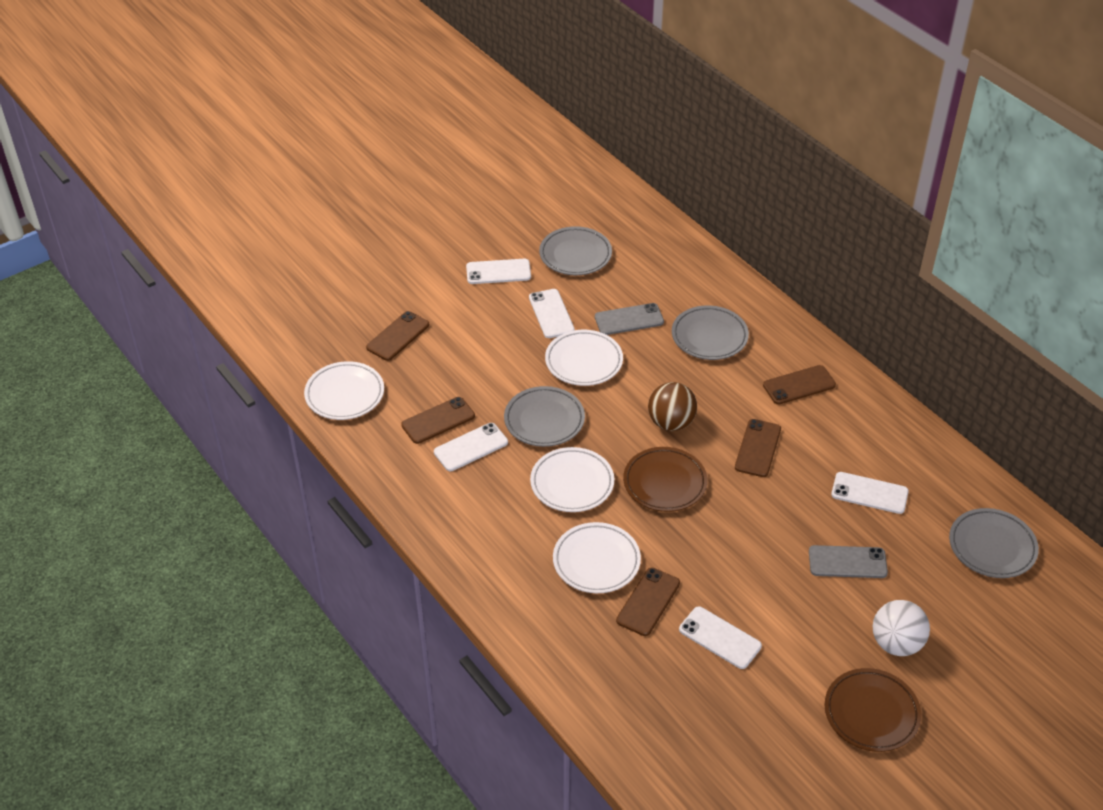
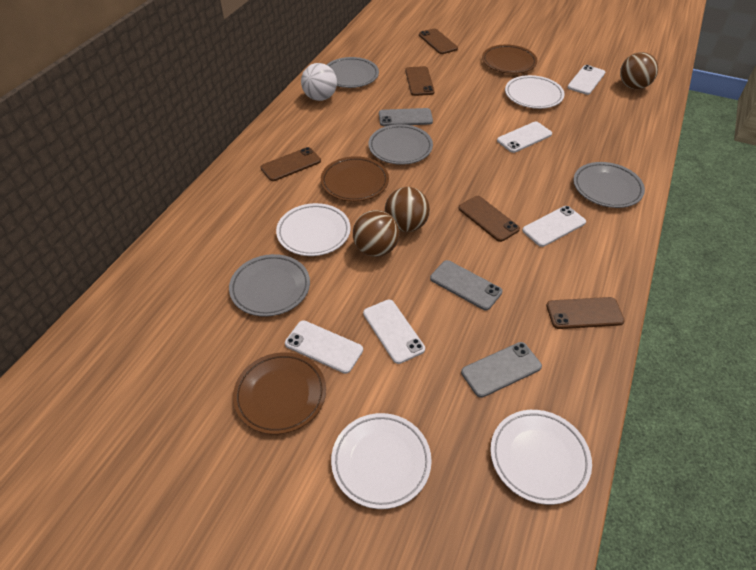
brown ball: 1 -> 3
brown plate: 2 -> 3
grey phone: 2 -> 3

